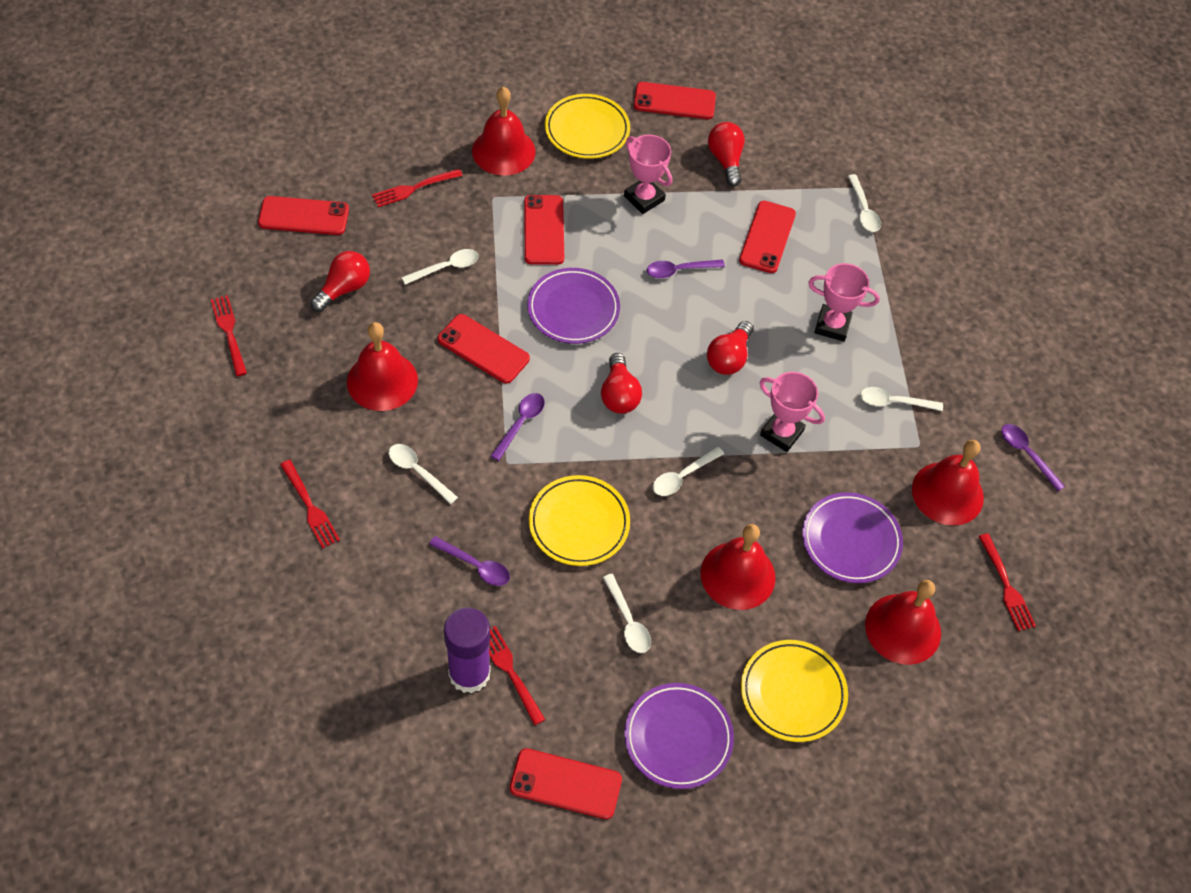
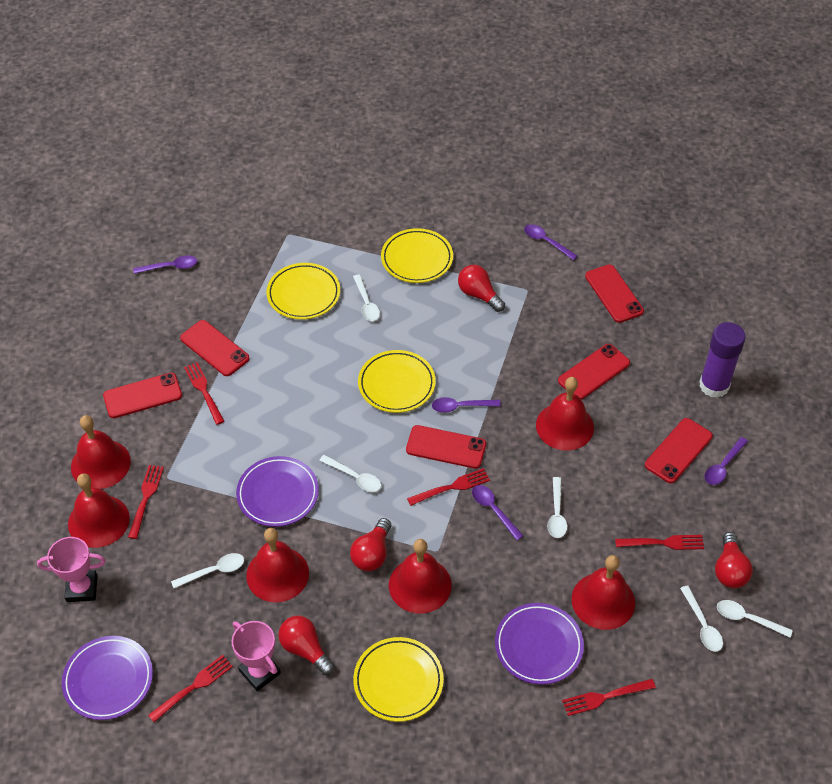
pink trophy: 3 -> 2
purple spoon: 4 -> 5
red bell: 5 -> 6
red fork: 5 -> 6
yellow plate: 3 -> 4

